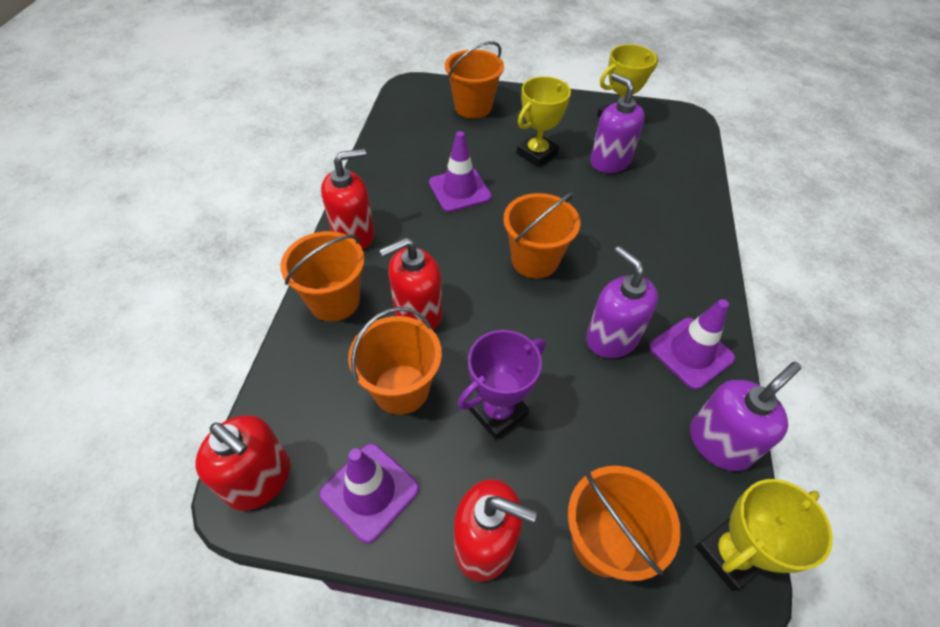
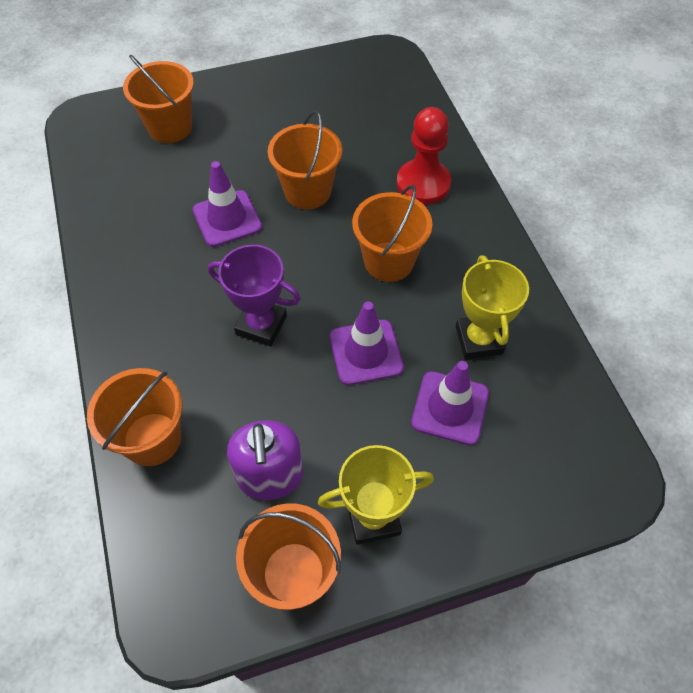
purple soap dispenser: 3 -> 1
red pawn: 0 -> 1
red soap dispenser: 4 -> 0
yellow trophy: 3 -> 2

